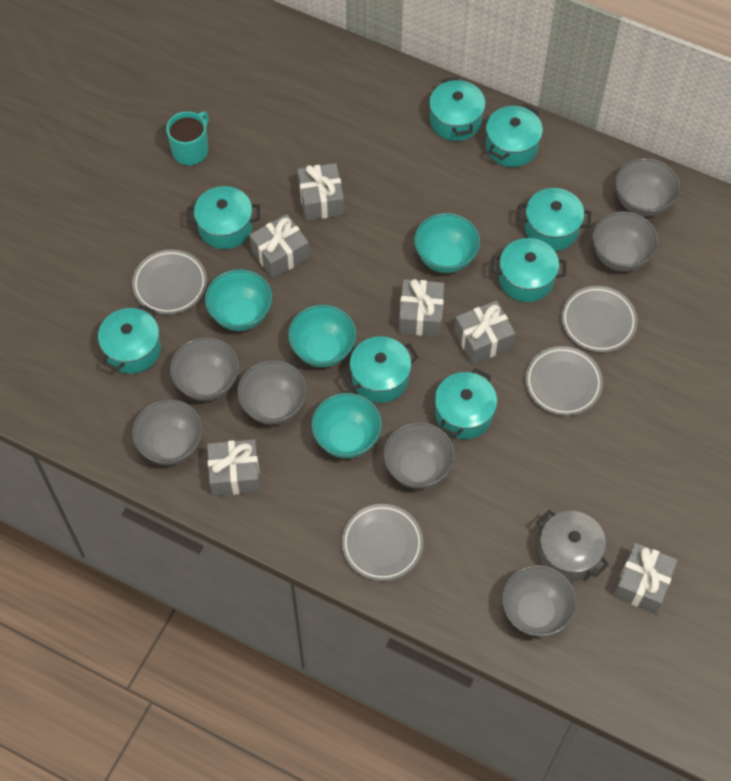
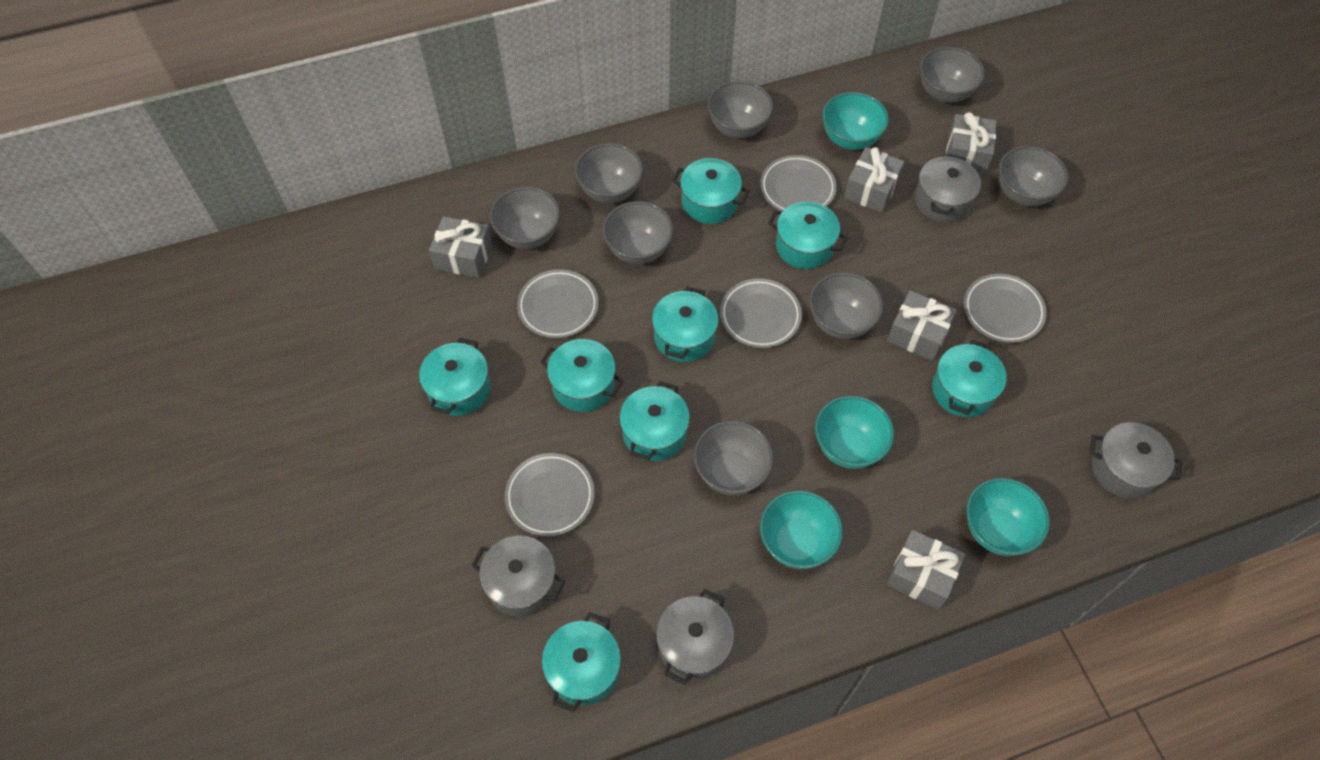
grey bowl: 7 -> 8
grey gift: 6 -> 5
grey plate: 4 -> 5
grey pot: 1 -> 4
turquoise mug: 1 -> 0

